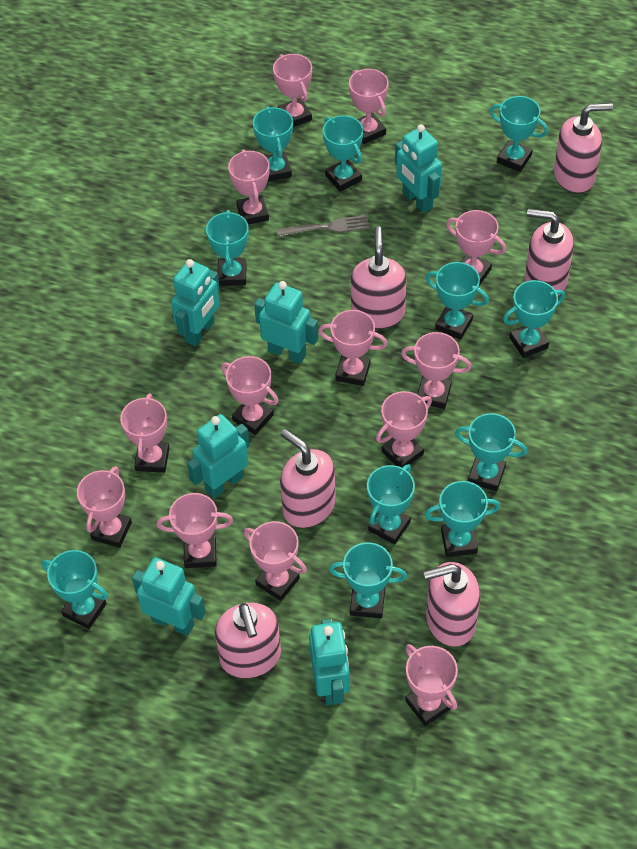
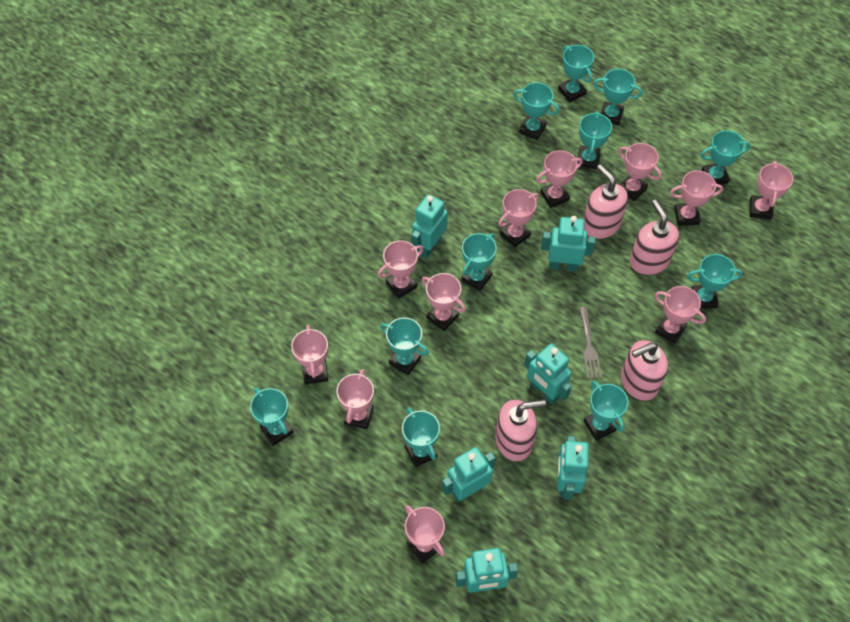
pink soap dispenser: 6 -> 4
pink trophy: 13 -> 11

